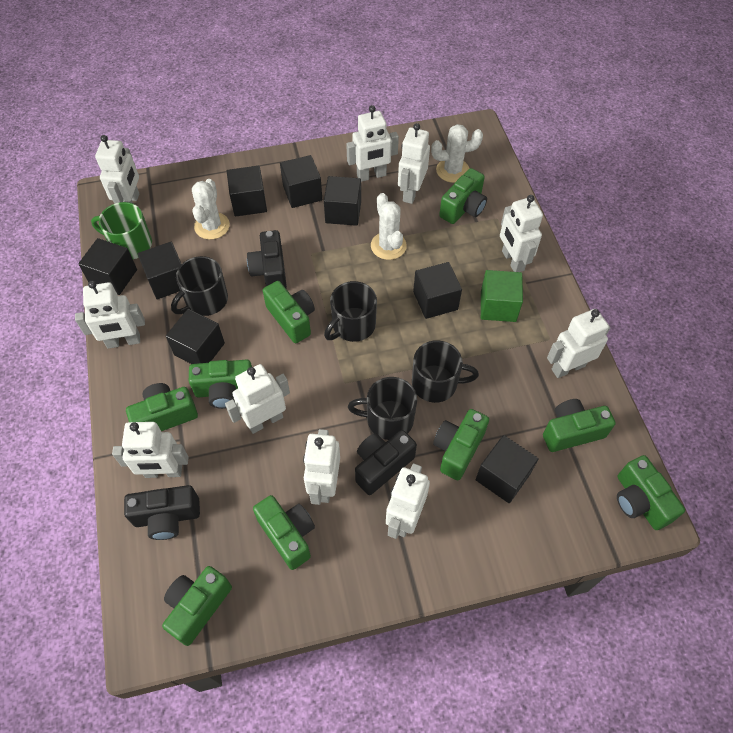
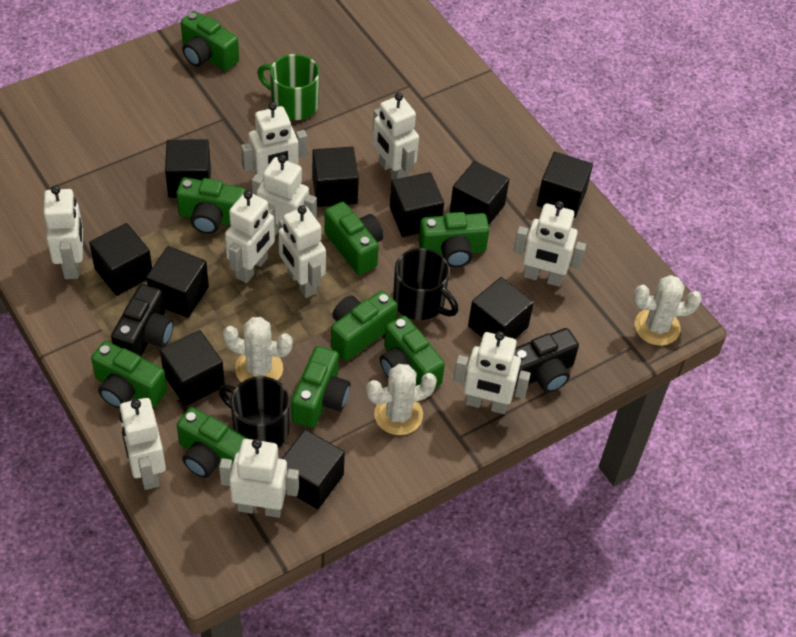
black camera: 3 -> 2
black cube: 8 -> 10
black mug: 4 -> 2
green cube: 1 -> 0

